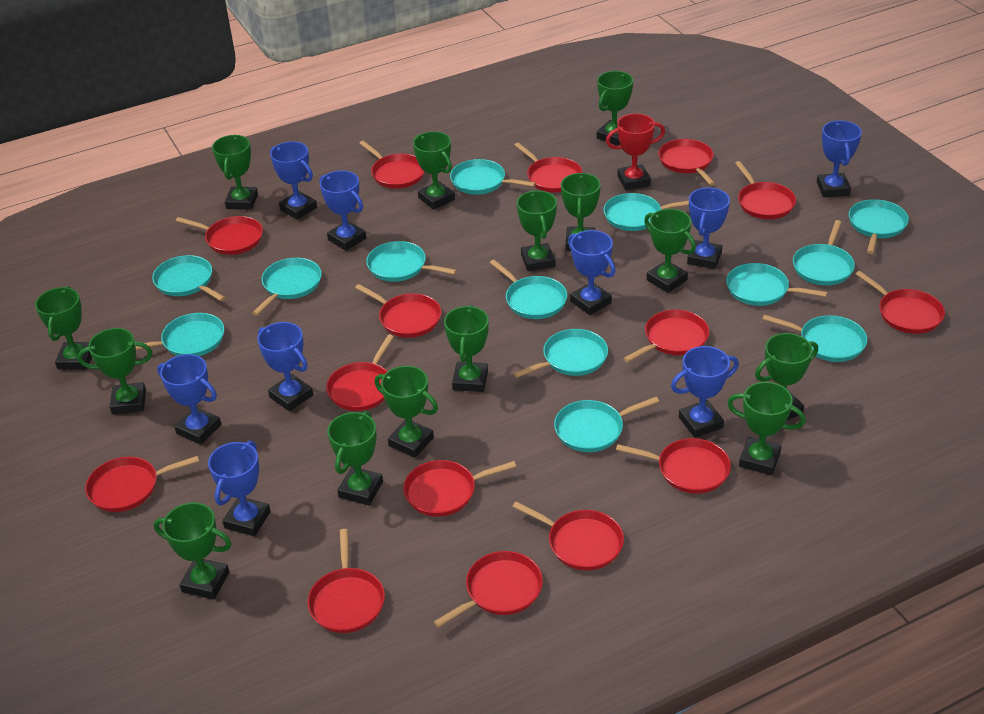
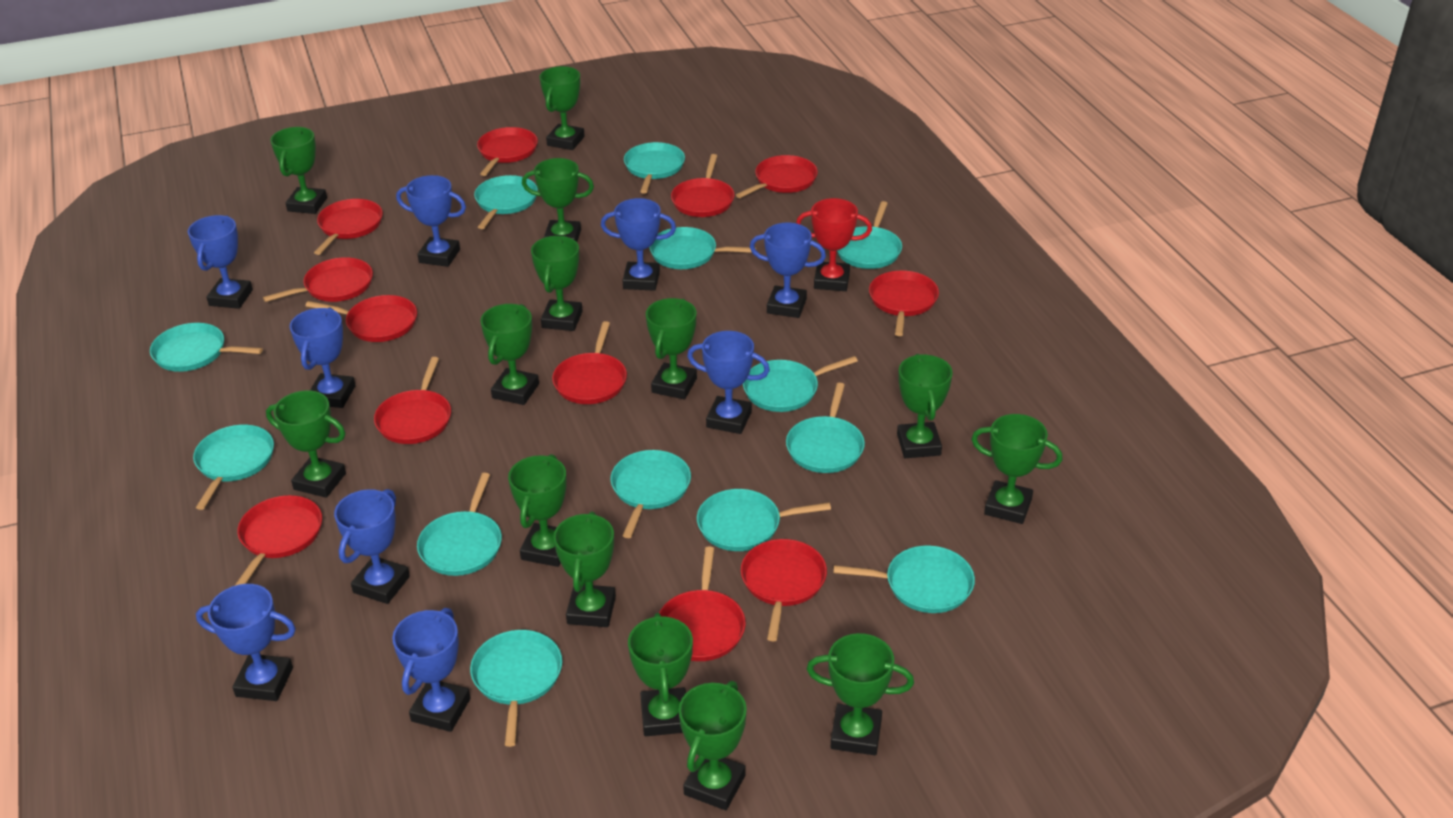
red pan: 15 -> 12

